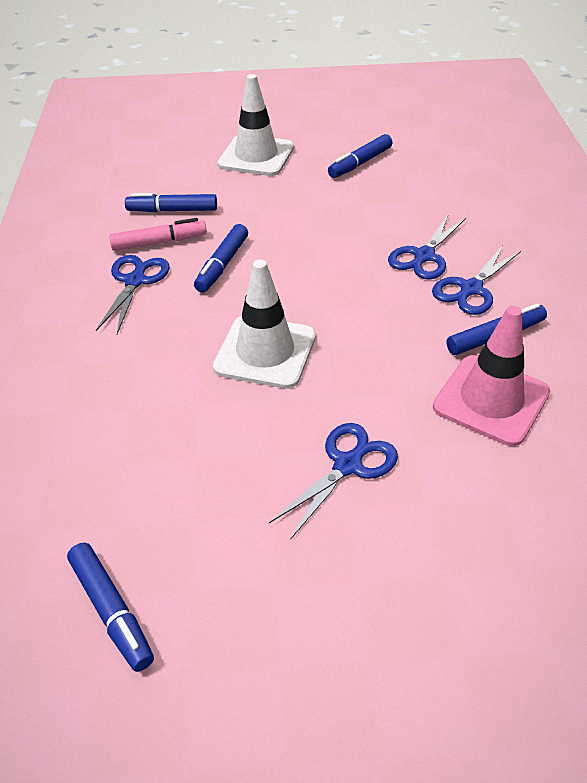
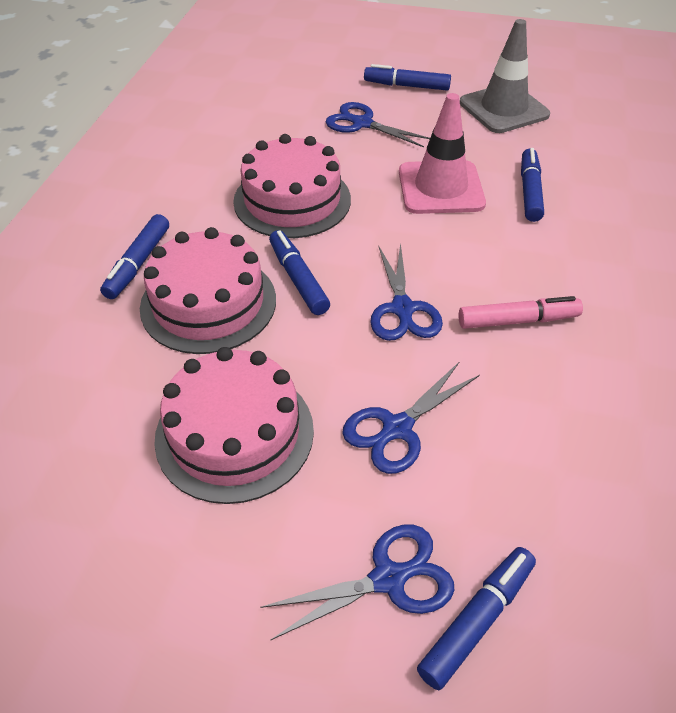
grey traffic cone: 0 -> 1
pink cake: 0 -> 3
white traffic cone: 2 -> 0

